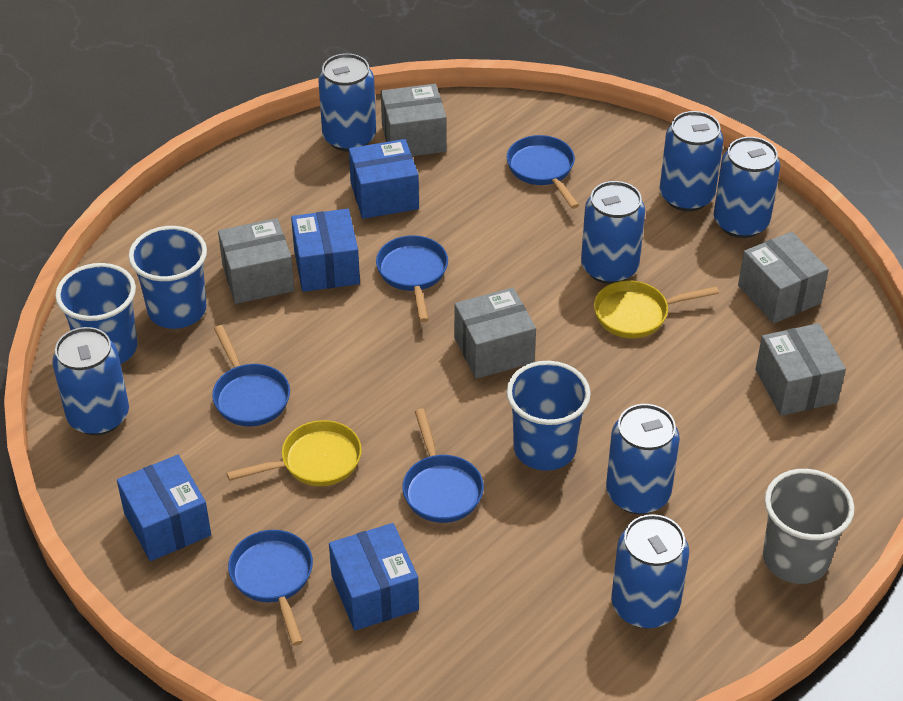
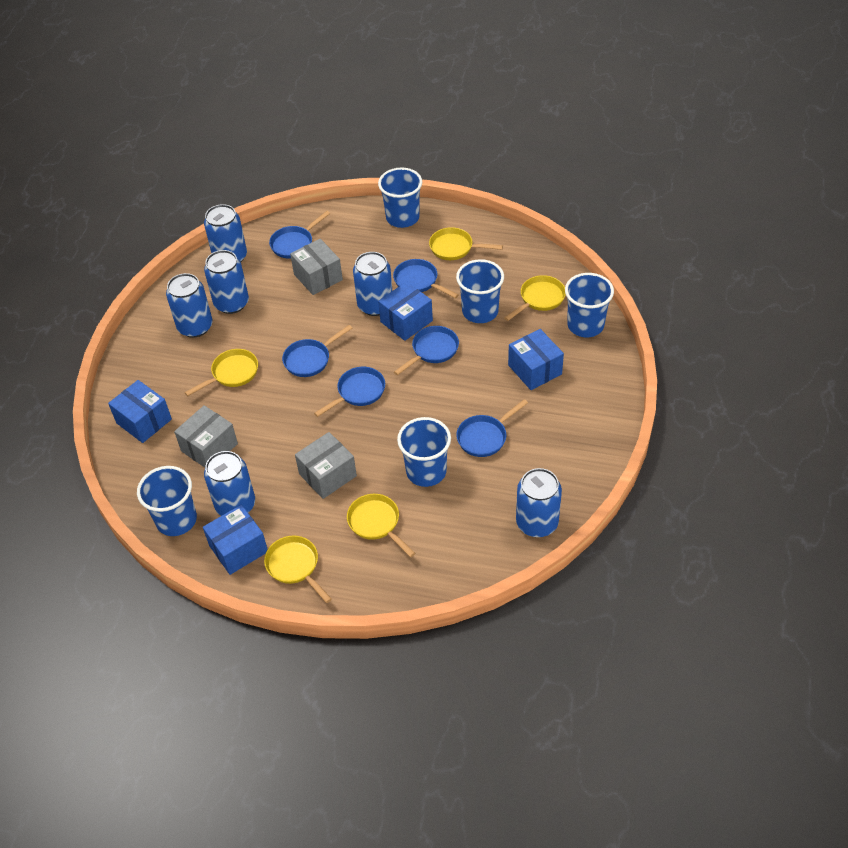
blue can: 7 -> 6
blue cup: 3 -> 5
blue pan: 5 -> 6
grey box: 5 -> 3
grey cup: 1 -> 0
yellow pan: 2 -> 5

